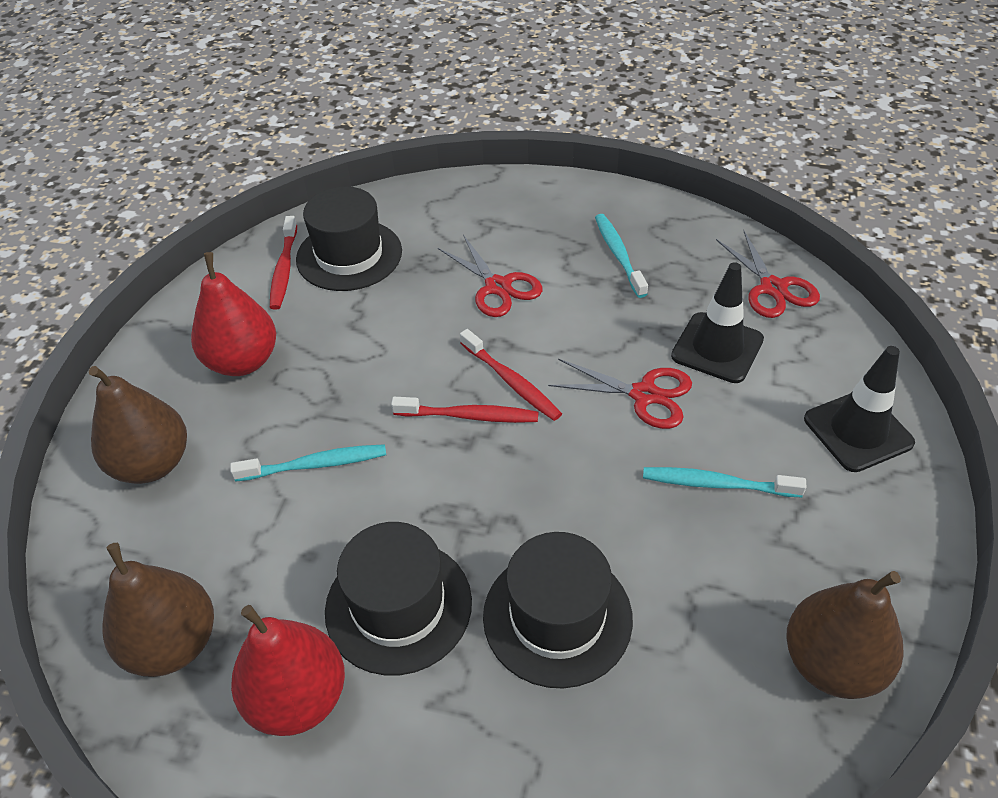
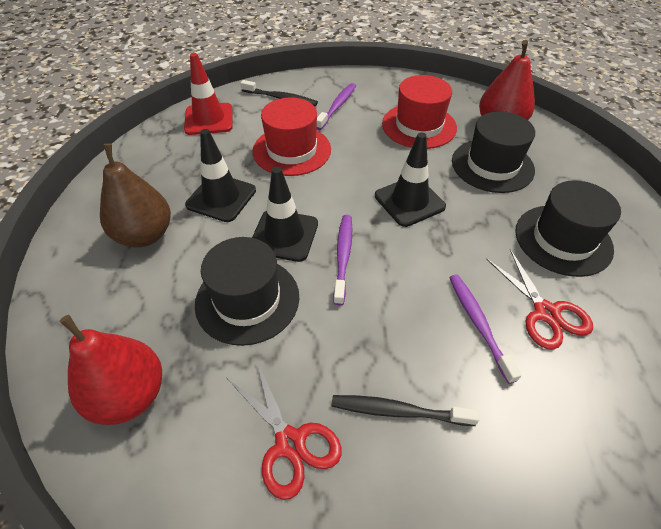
black toothbrush: 0 -> 2
black traffic cone: 2 -> 3
brown pear: 3 -> 1
purple toothbrush: 0 -> 3
red hat: 0 -> 2
red scissors: 3 -> 2
red toothbrush: 3 -> 0
red traffic cone: 0 -> 1
turquoise toothbrush: 3 -> 0

